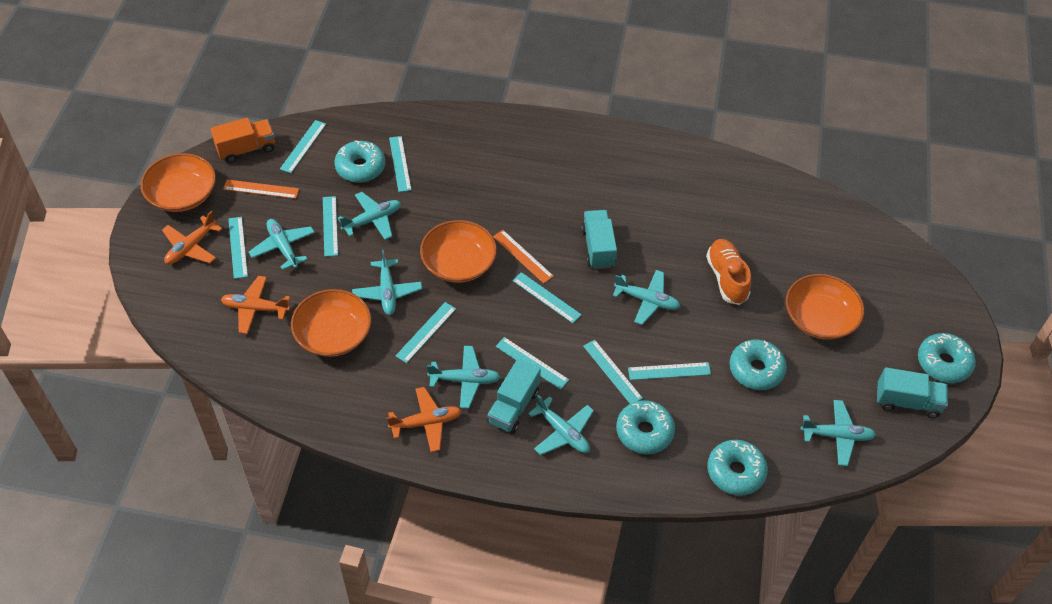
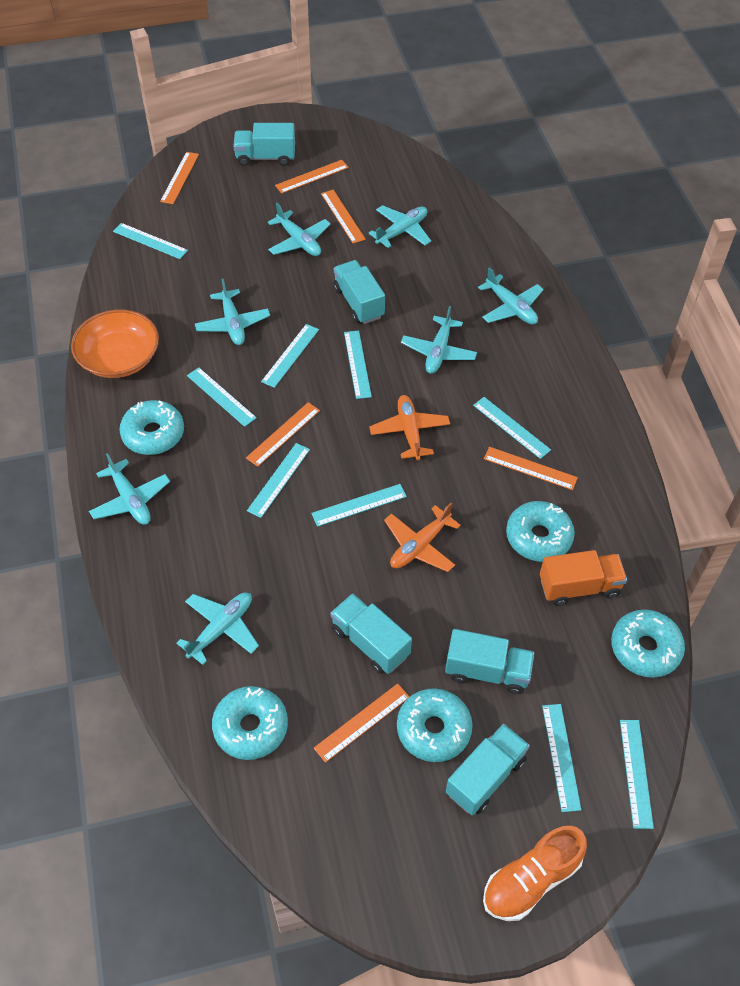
orange bowl: 4 -> 1
orange plane: 3 -> 2
orange ruler: 2 -> 6
turquoise truck: 3 -> 5

